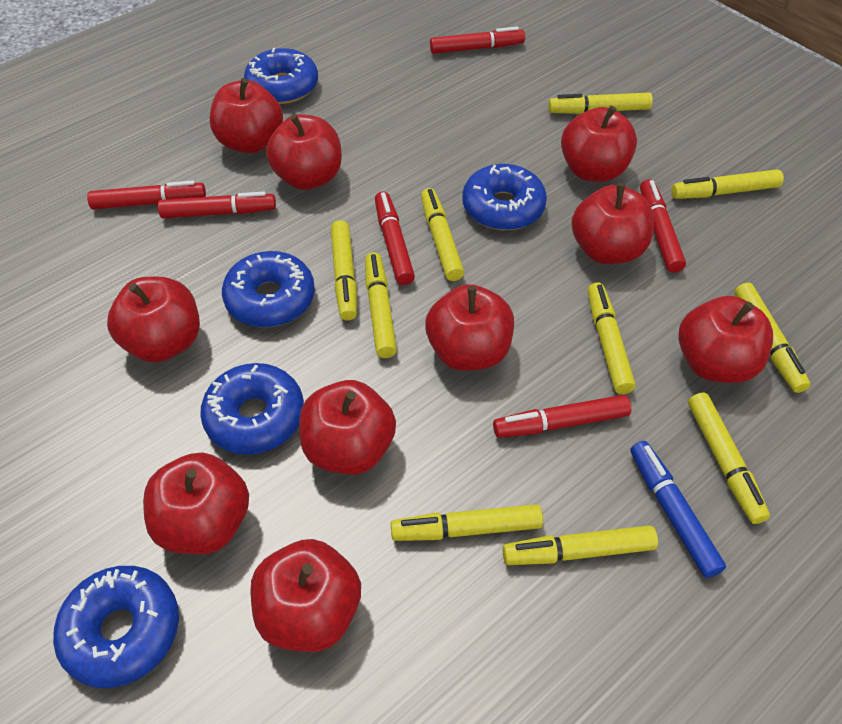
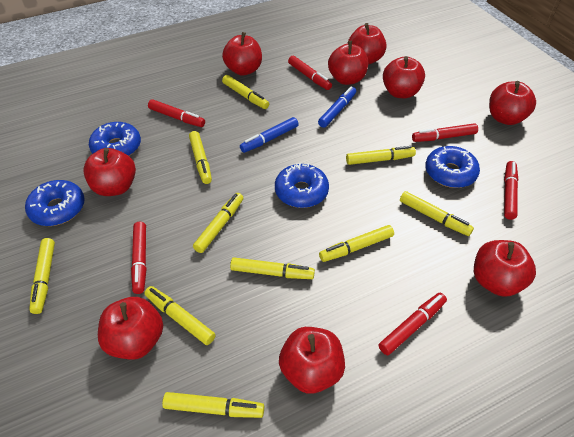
blue donut: 5 -> 4
blue marker: 1 -> 2
red apple: 10 -> 9

